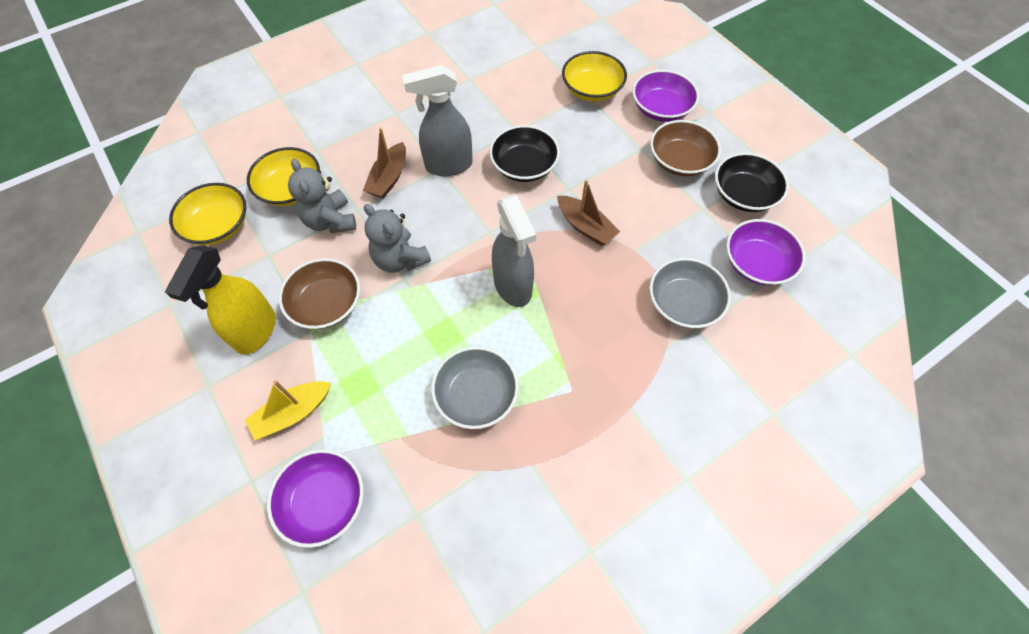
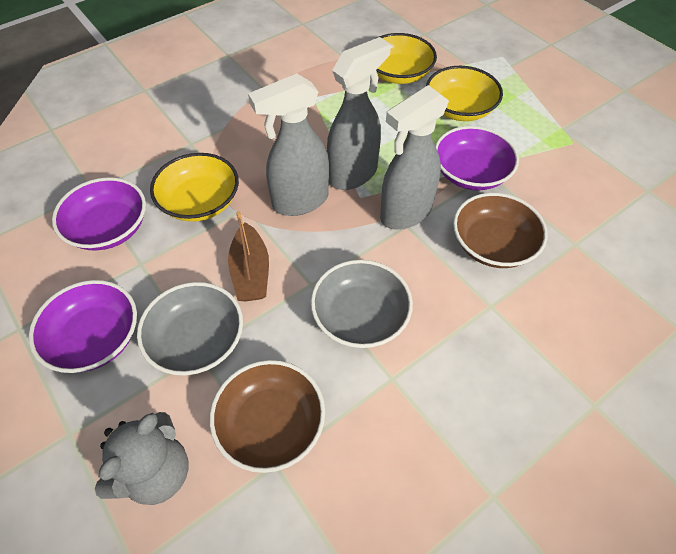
black bowl: 2 -> 0
brown boat: 2 -> 1
grey spray bottle: 2 -> 3
grey teddy bear: 2 -> 1
yellow boat: 1 -> 0
yellow spray bottle: 1 -> 0

